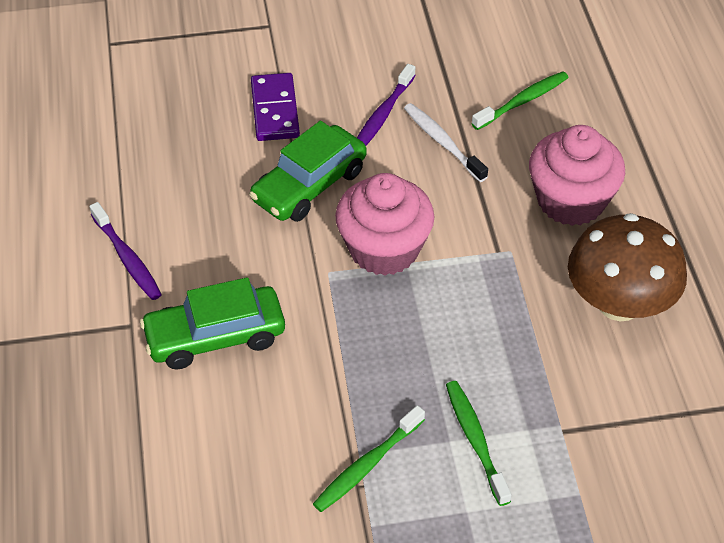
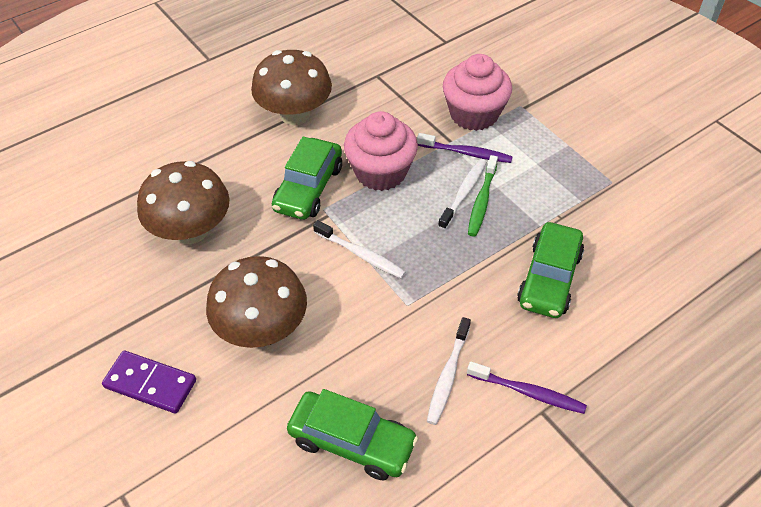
brown mushroom: 1 -> 3
green car: 2 -> 3
green toothbrush: 3 -> 1
white toothbrush: 1 -> 3

